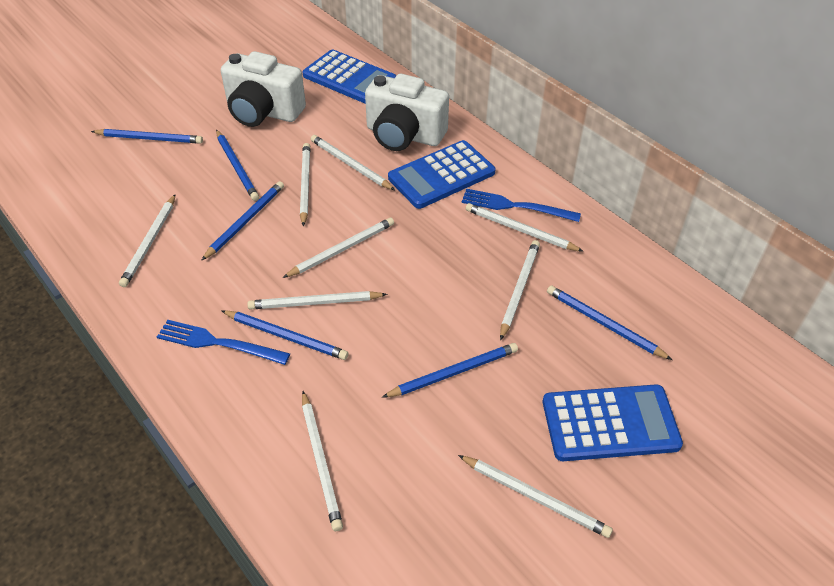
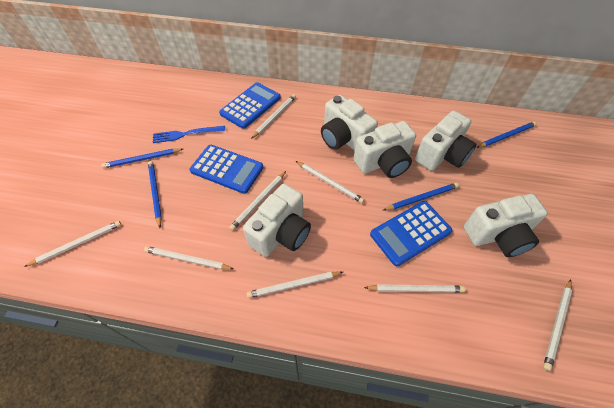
blue fork: 2 -> 1
blue pencil: 6 -> 4
white camera: 2 -> 5
white pencil: 9 -> 8

